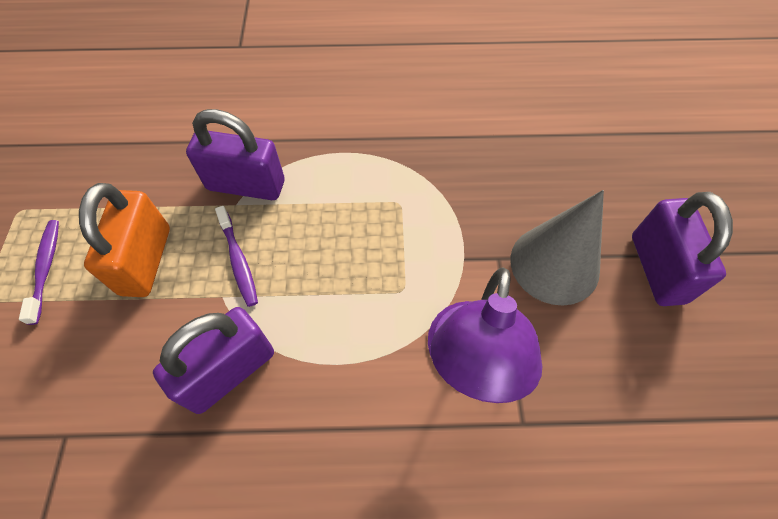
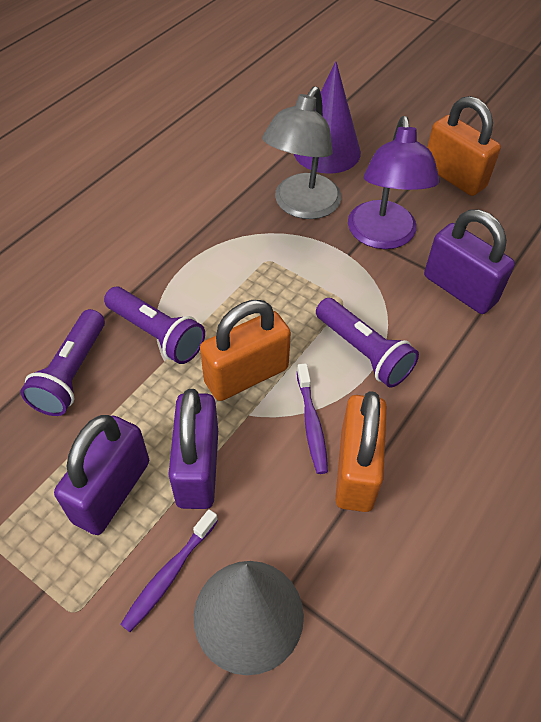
grey lamp: 0 -> 1
orange padlock: 1 -> 3
purple cone: 0 -> 1
purple flashlight: 0 -> 3

